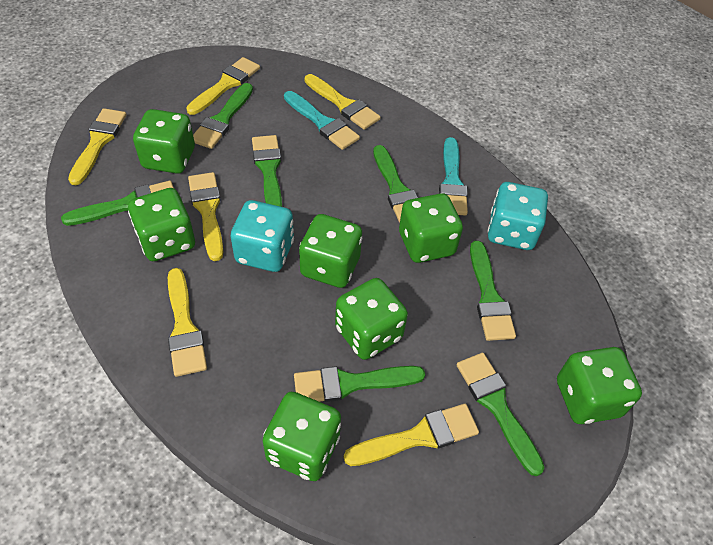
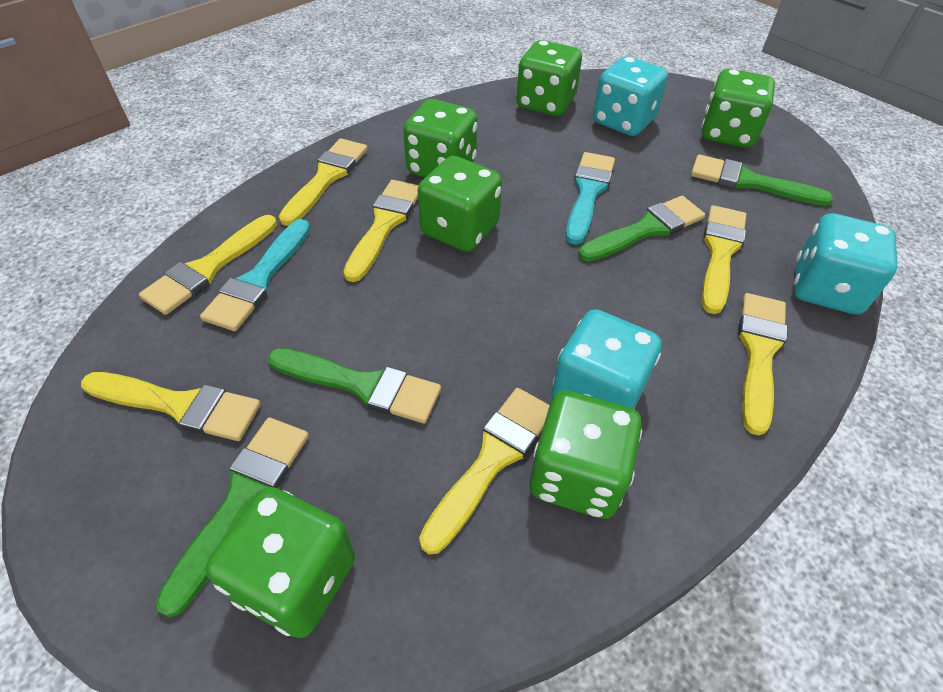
green brush: 7 -> 4
green dice: 7 -> 6
turquoise dice: 2 -> 3
yellow brush: 6 -> 7

